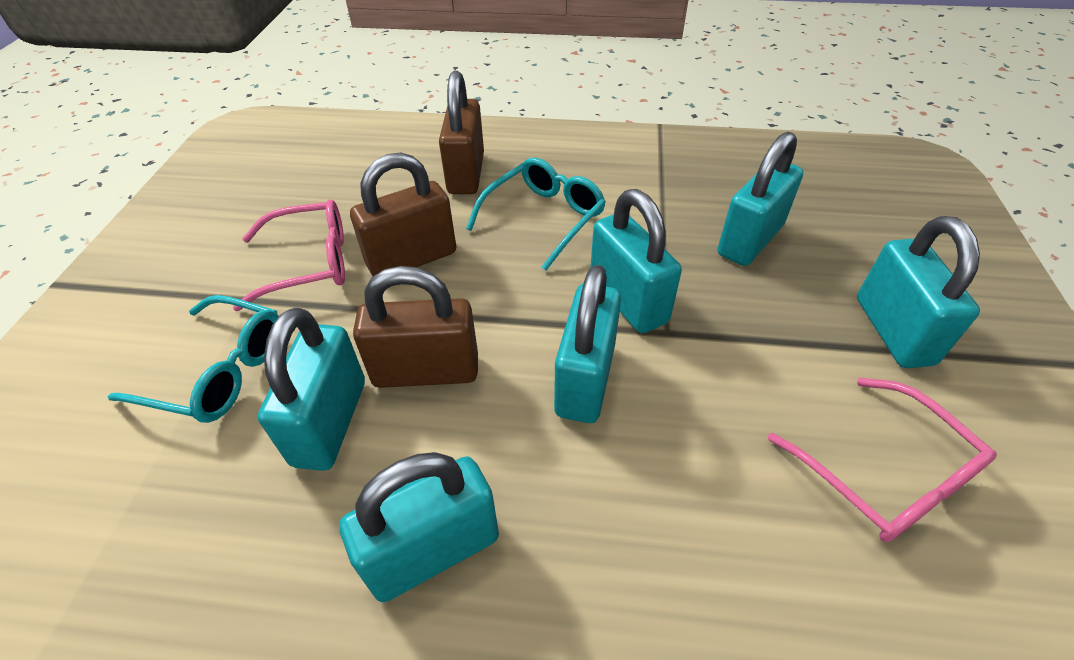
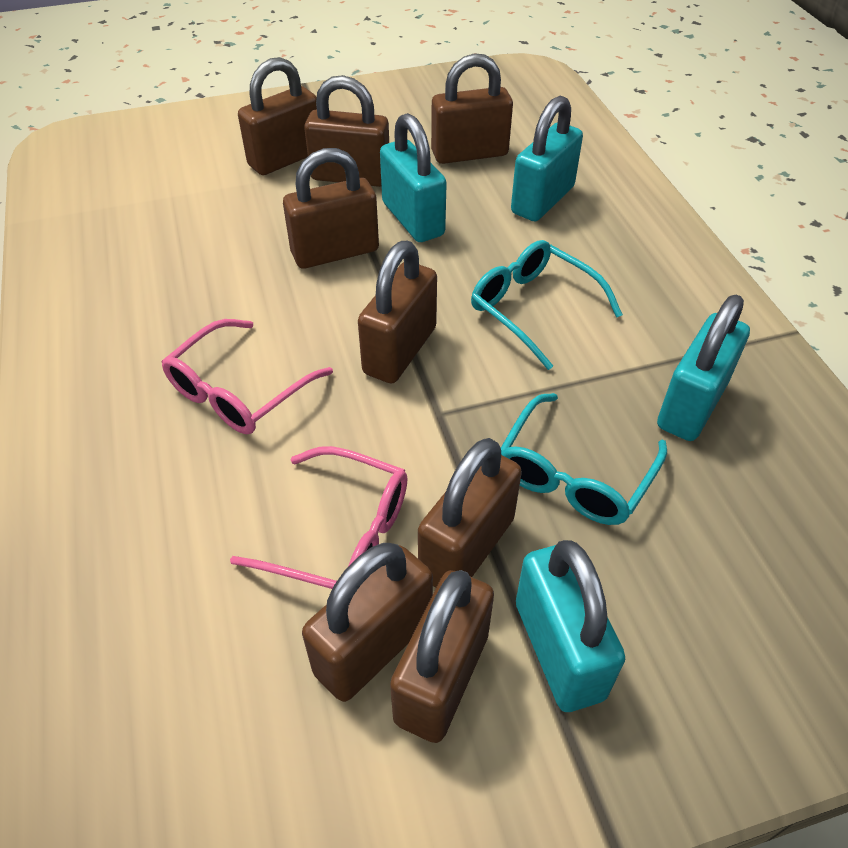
brown padlock: 3 -> 8
turquoise padlock: 6 -> 4

